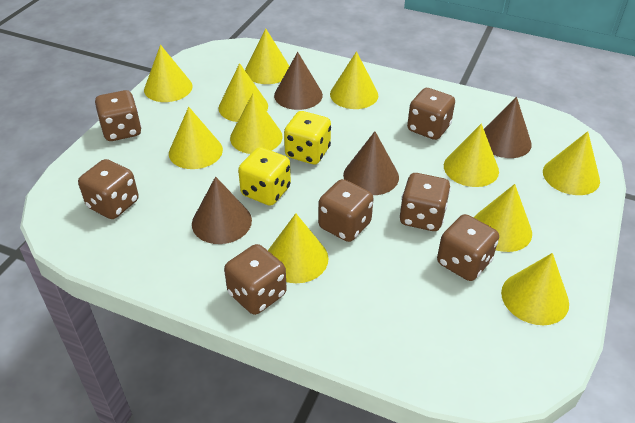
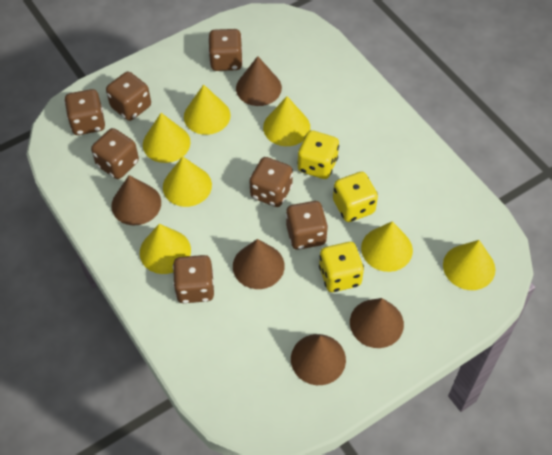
brown cone: 4 -> 5
yellow cone: 11 -> 7
yellow dice: 2 -> 3

